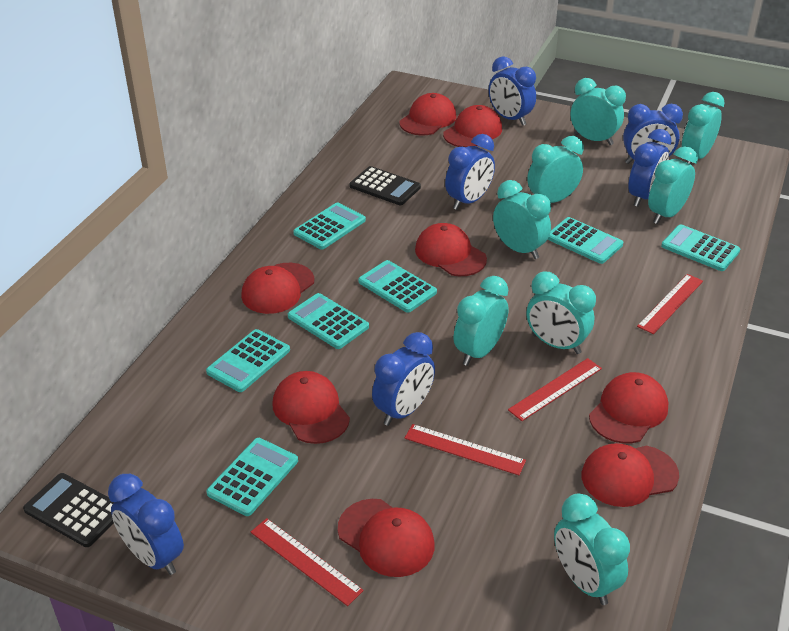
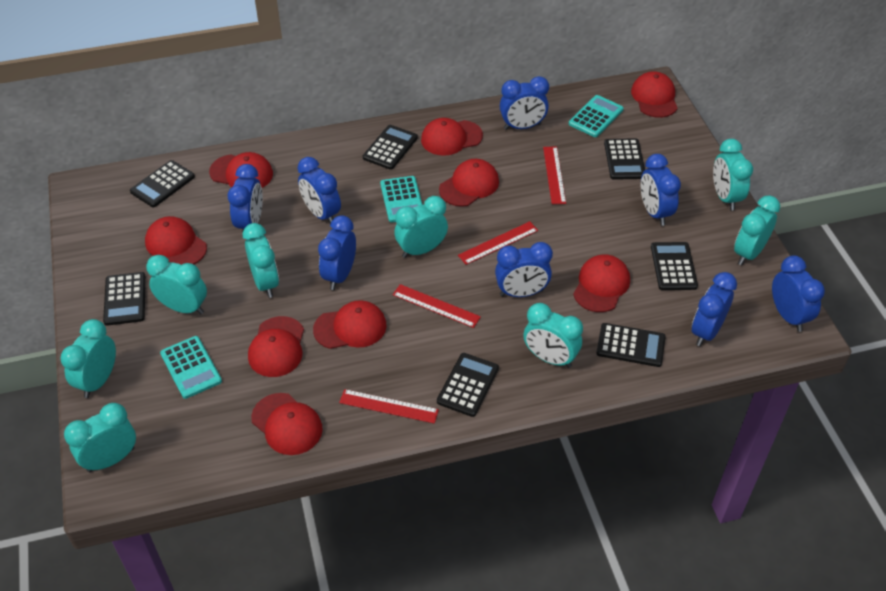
black calculator: 2 -> 7
blue clock: 6 -> 8
red cap: 8 -> 9
turquoise calculator: 7 -> 3

